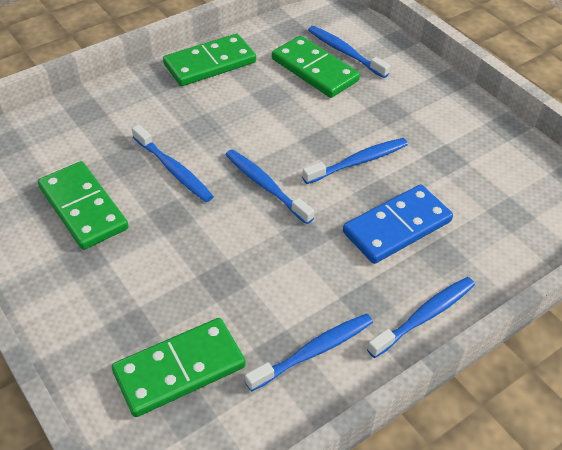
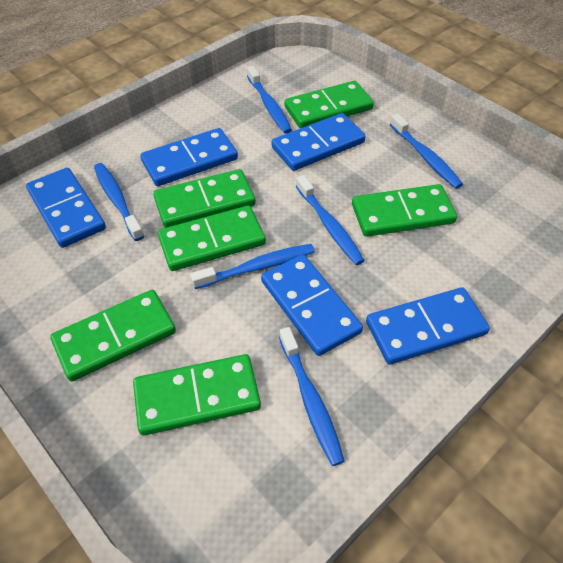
blue domino: 1 -> 5
green domino: 4 -> 6

